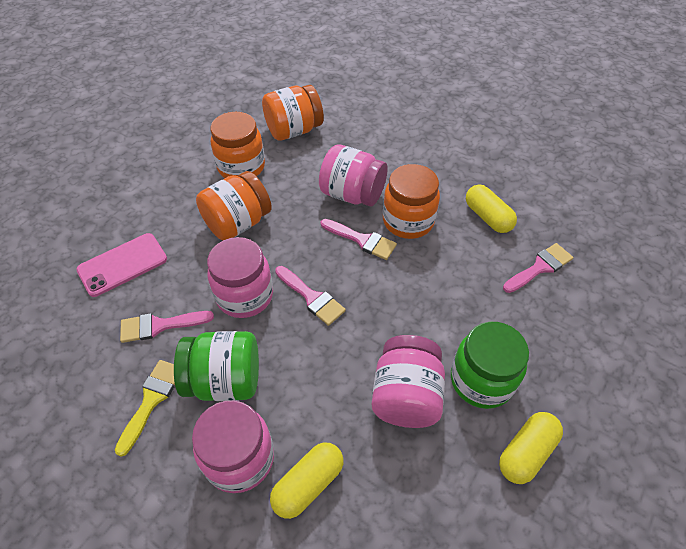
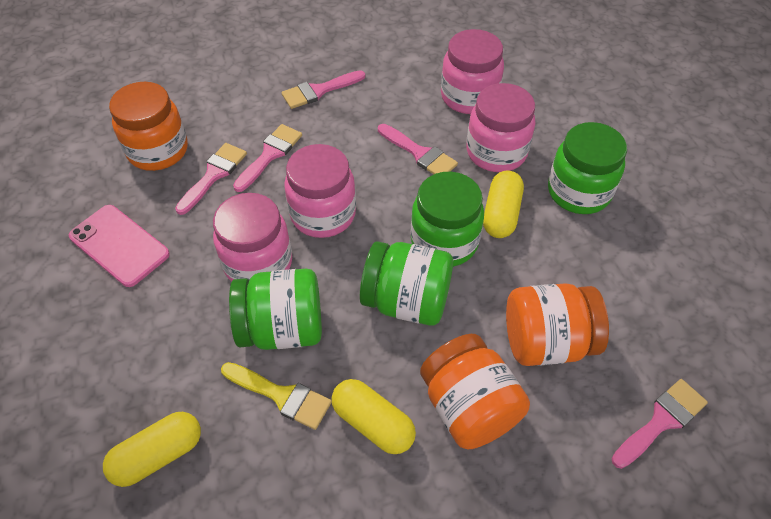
green jar: 2 -> 4
orange jar: 4 -> 3
pink brush: 4 -> 5

